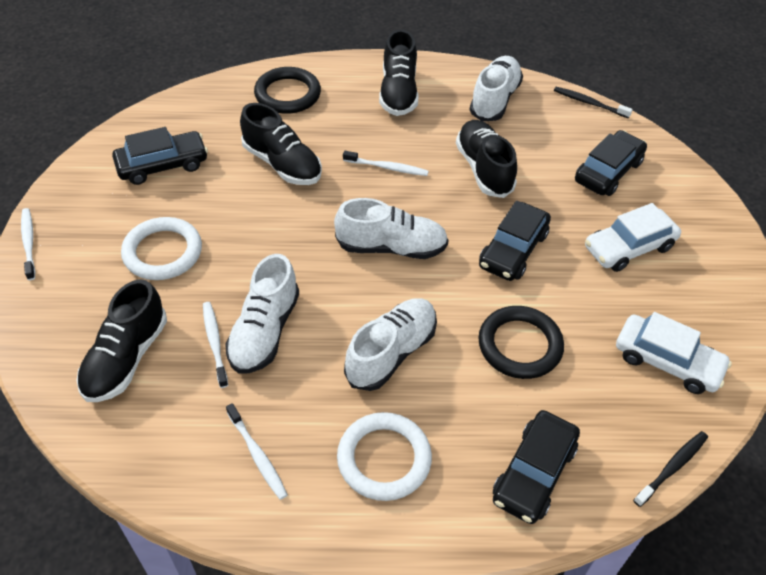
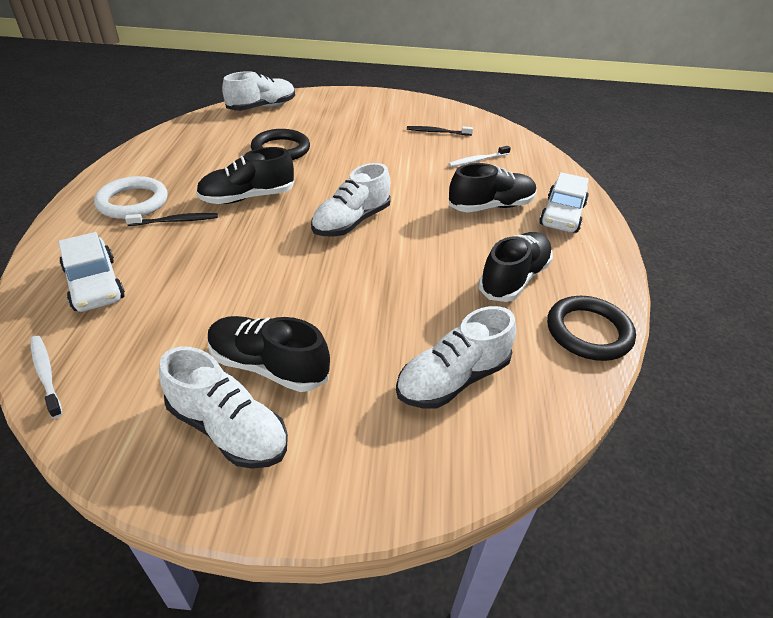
black car: 4 -> 0
white ring: 2 -> 1
white toothbrush: 4 -> 2

